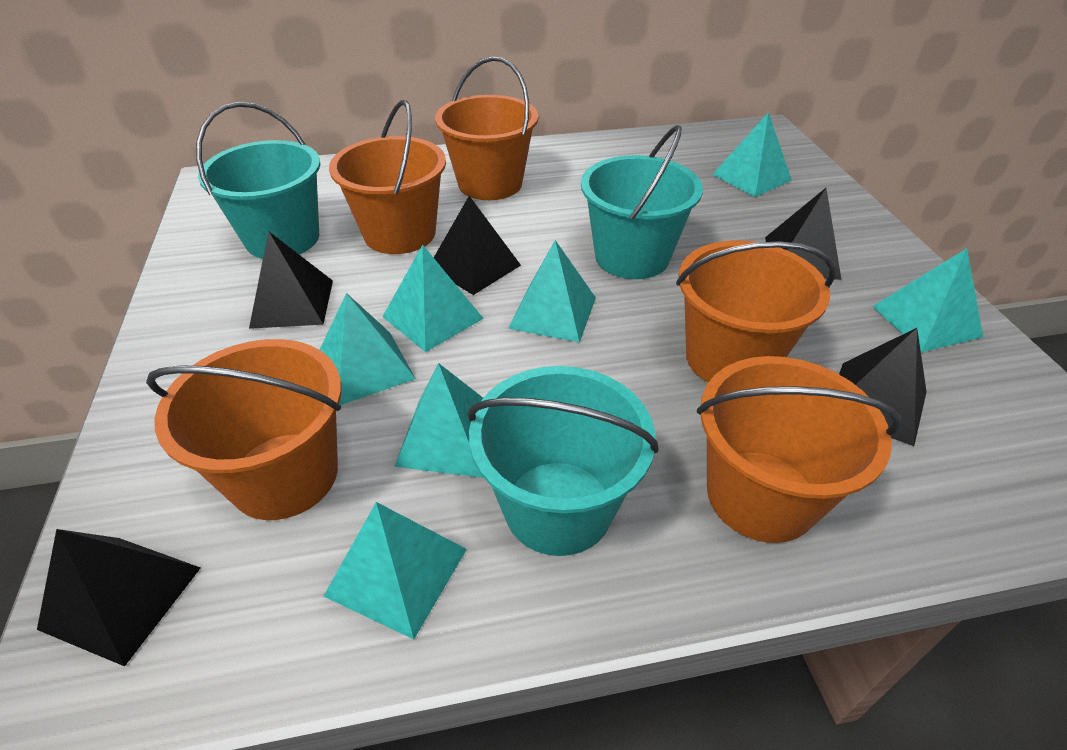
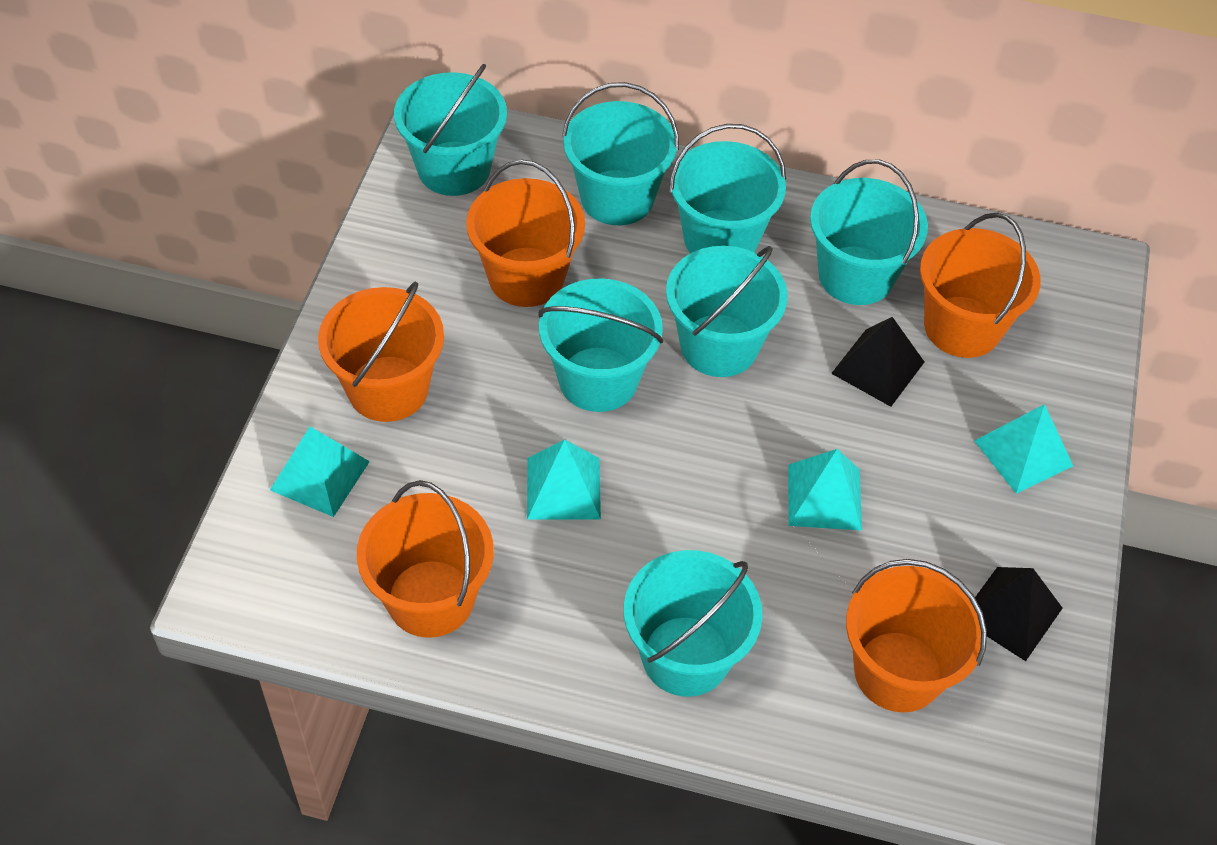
black pyramid: 5 -> 2
turquoise bucket: 3 -> 7
turquoise pyramid: 7 -> 4

